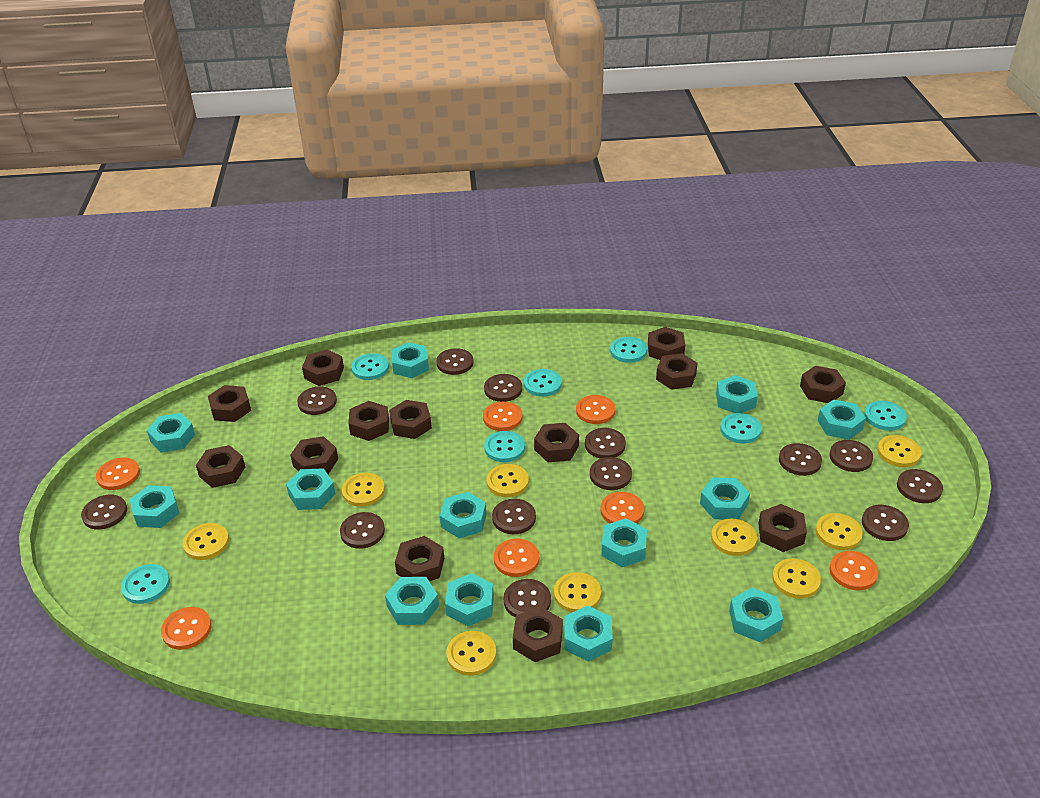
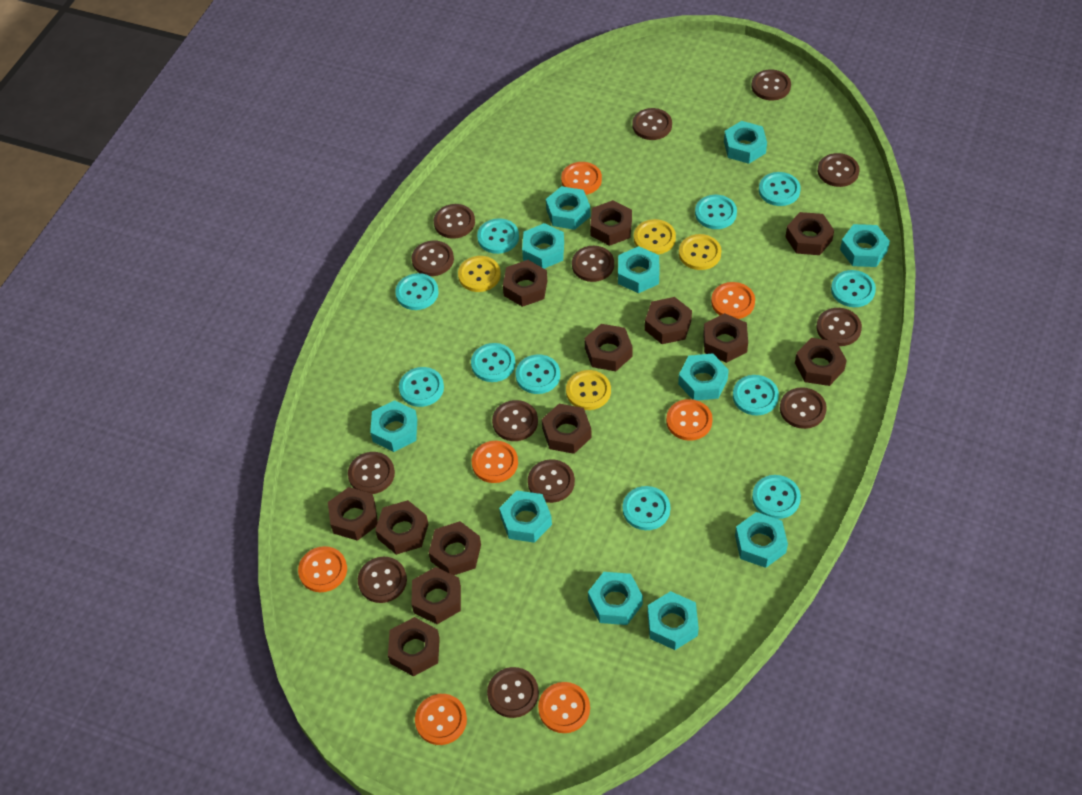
turquoise button: 7 -> 11
turquoise nut: 13 -> 11
yellow button: 9 -> 4

